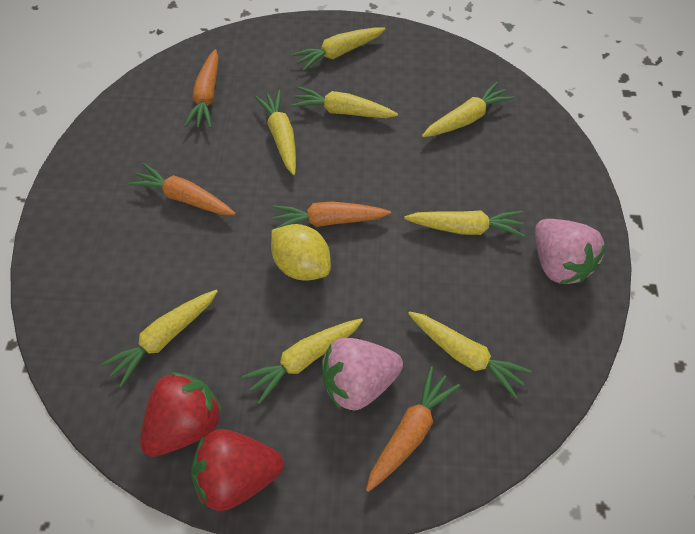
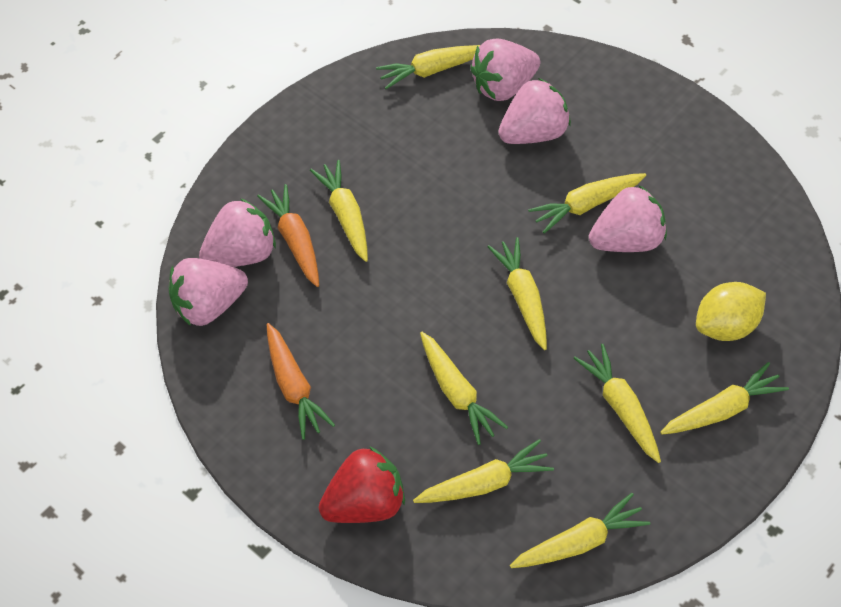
orange carrot: 4 -> 2
pink strawberry: 2 -> 5
red strawberry: 2 -> 1
yellow carrot: 8 -> 9

